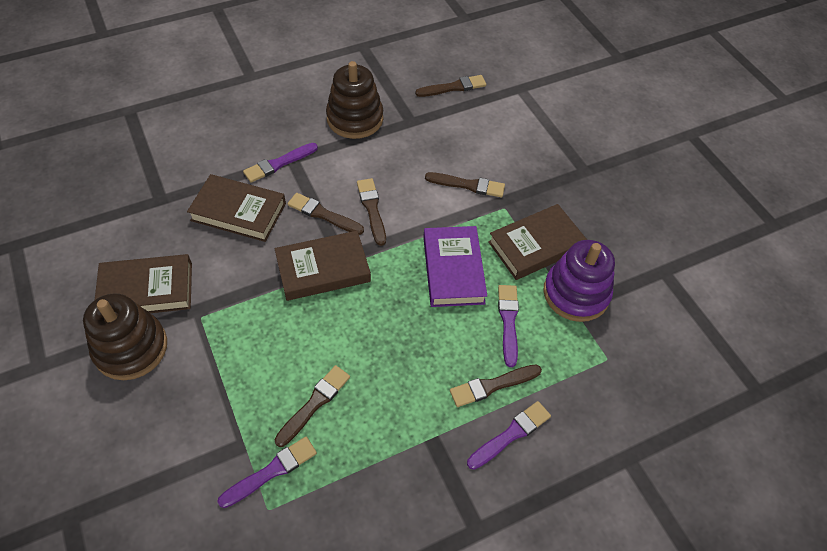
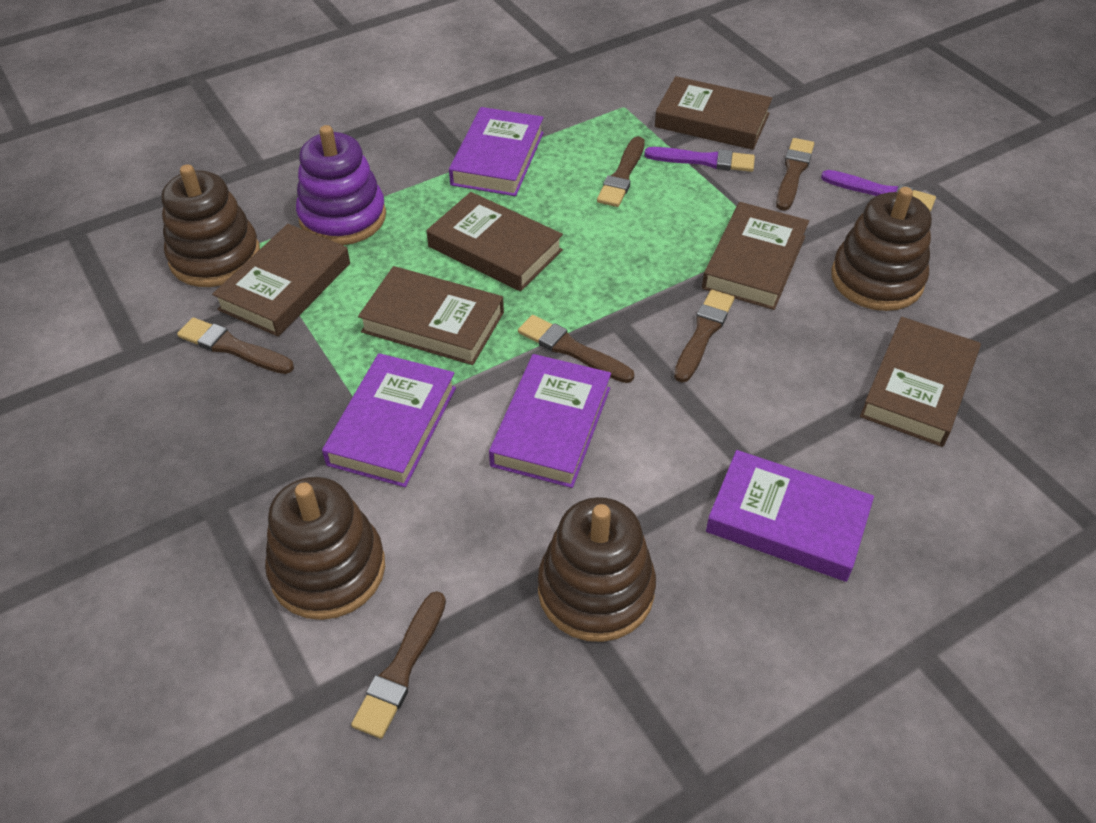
brown book: 4 -> 6
brown stacking toy: 2 -> 4
purple book: 1 -> 4
purple brush: 4 -> 2

